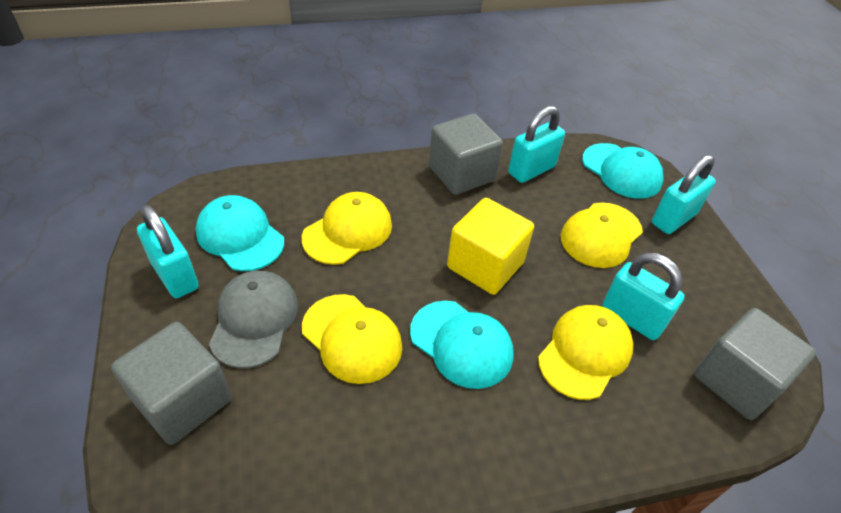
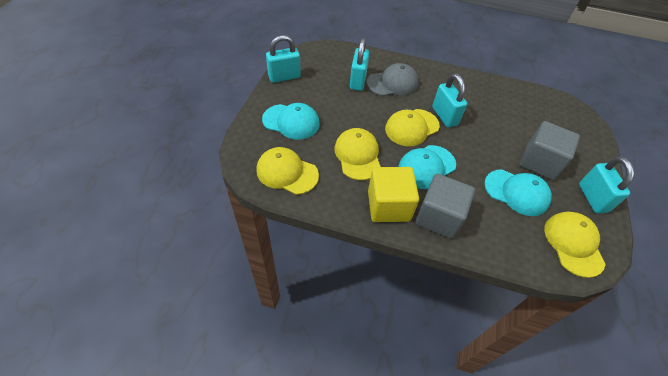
grey cube: 3 -> 2

